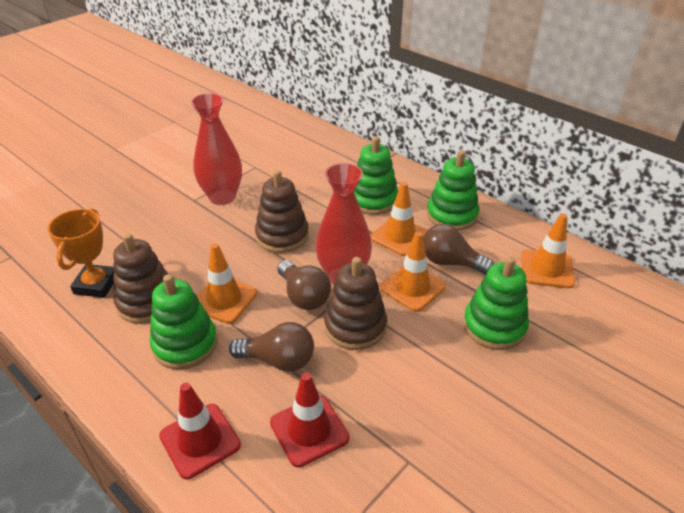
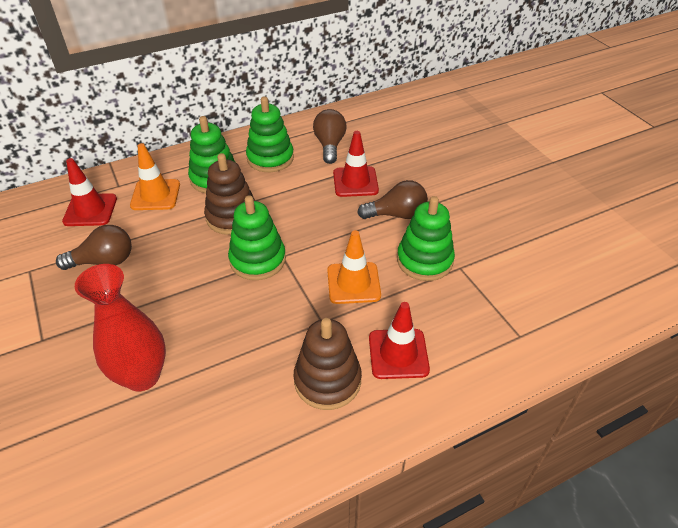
brown stacking toy: 3 -> 2
orange traffic cone: 4 -> 2
orange trophy: 1 -> 0
red traffic cone: 2 -> 3
red vase: 2 -> 1

